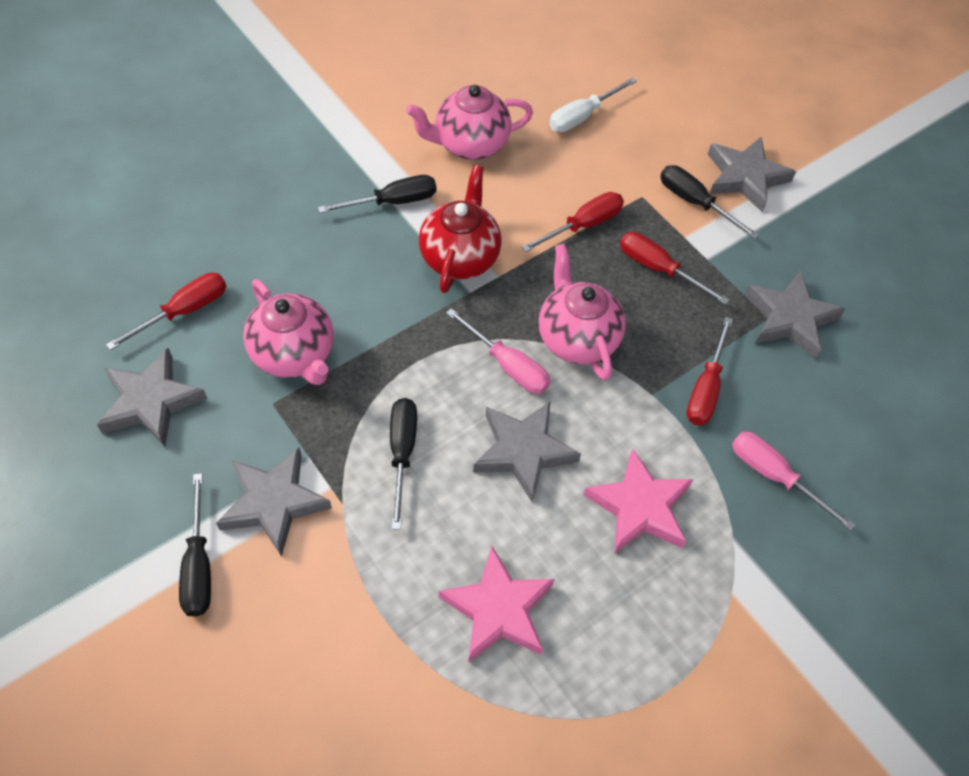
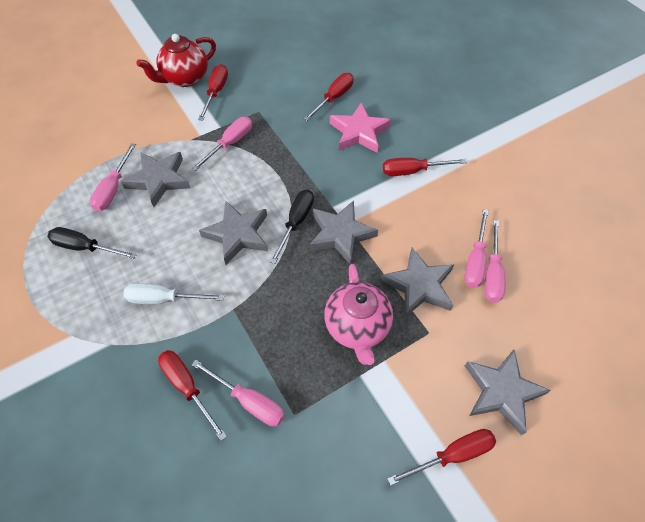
black screwdriver: 4 -> 2
pink screwdriver: 2 -> 5
pink star: 2 -> 1
pink teapot: 3 -> 1
red screwdriver: 4 -> 5

